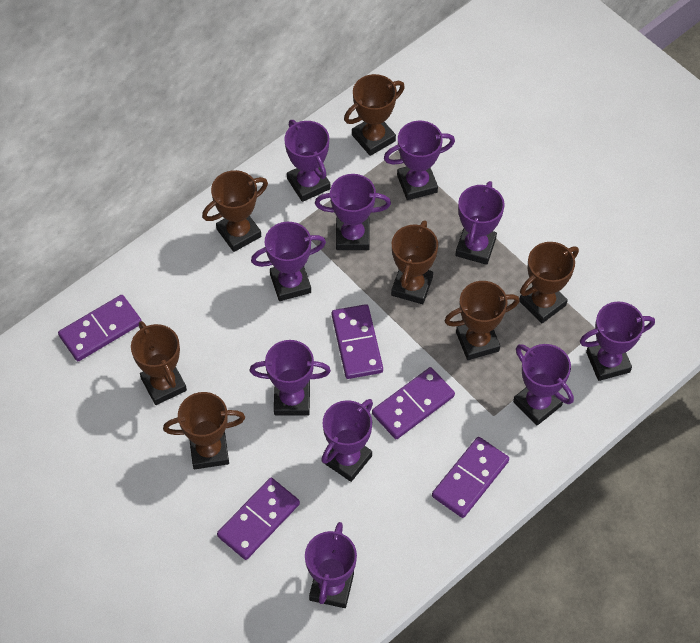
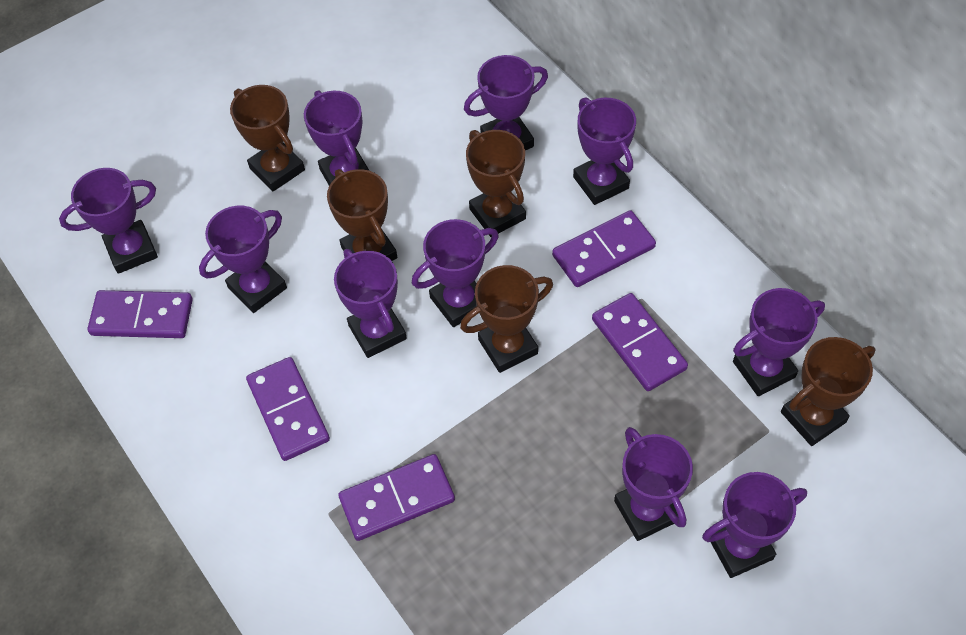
brown trophy: 7 -> 5

